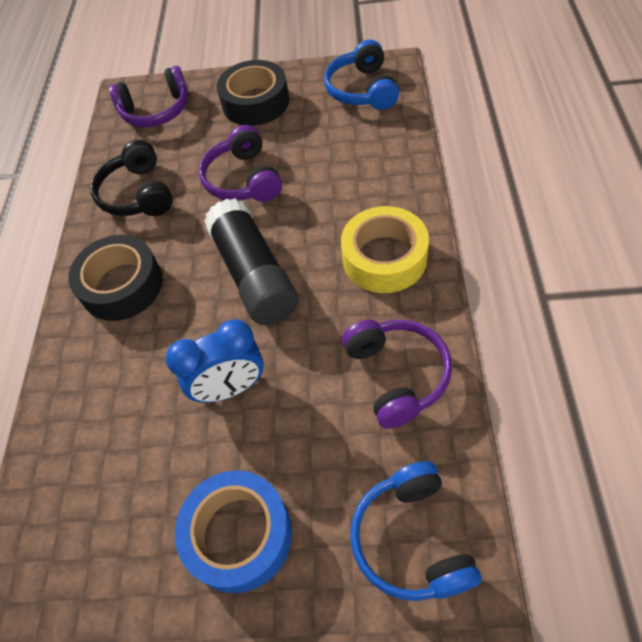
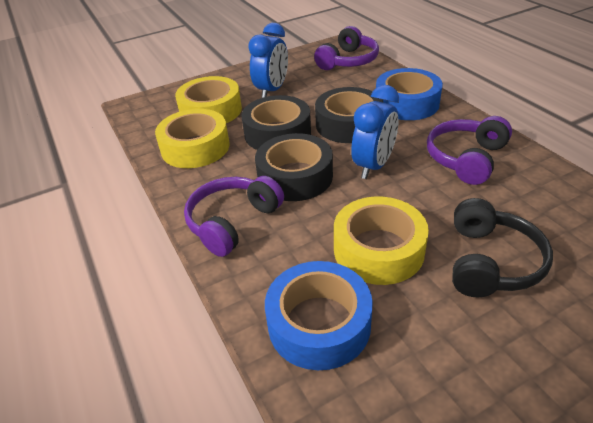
black glue stick: 1 -> 0
black tape: 2 -> 3
blue clock: 1 -> 2
blue headphones: 2 -> 0
blue tape: 1 -> 2
yellow tape: 1 -> 3

